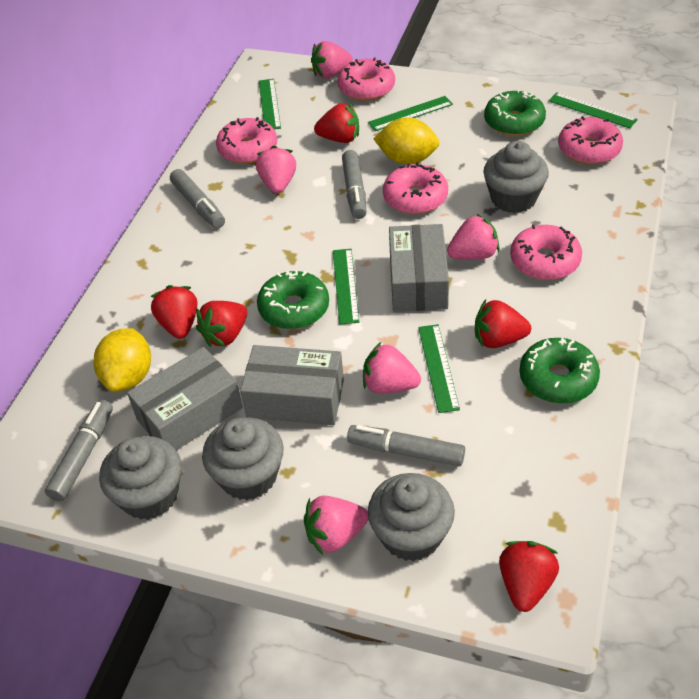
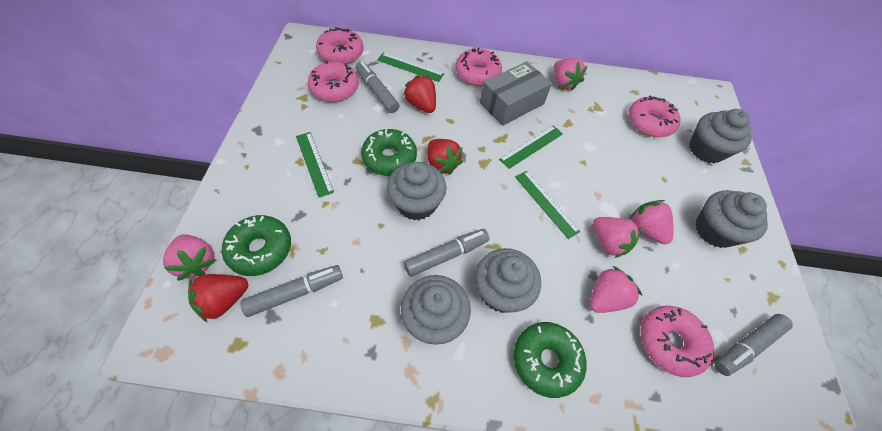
green ruler: 5 -> 4
grey box: 3 -> 1
grey cupcake: 4 -> 5
red strawberry: 5 -> 3
yellow lemon: 2 -> 0

